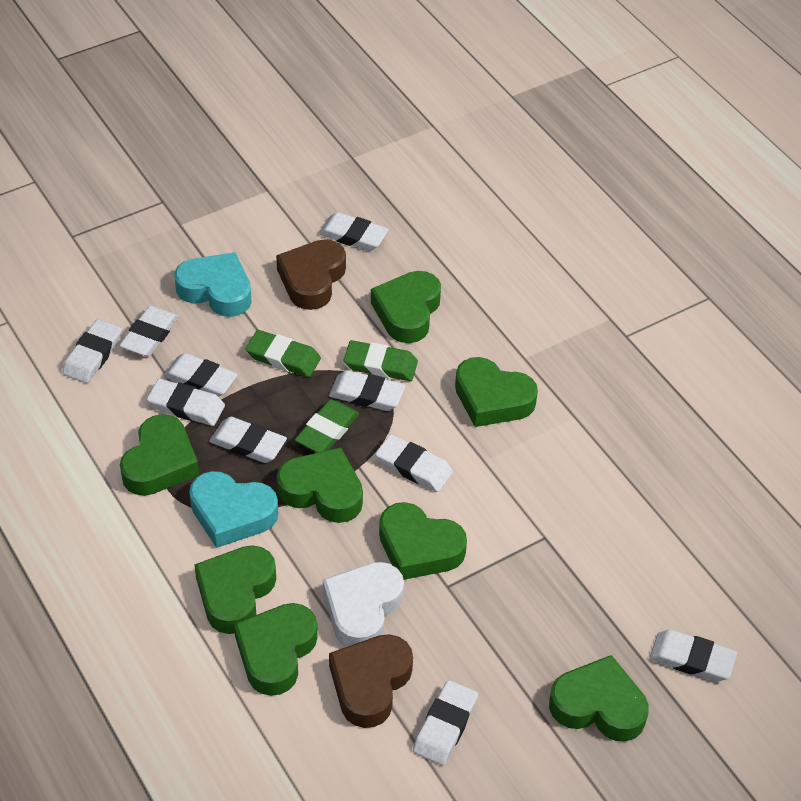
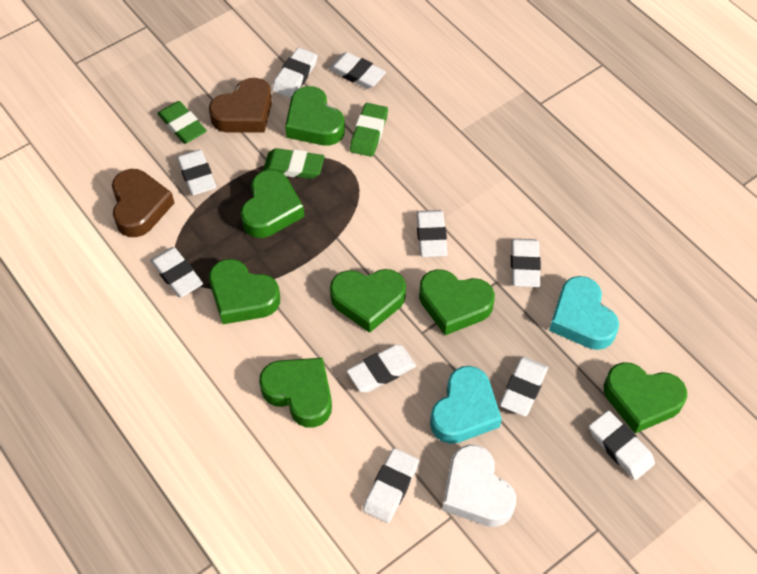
green heart: 8 -> 7

